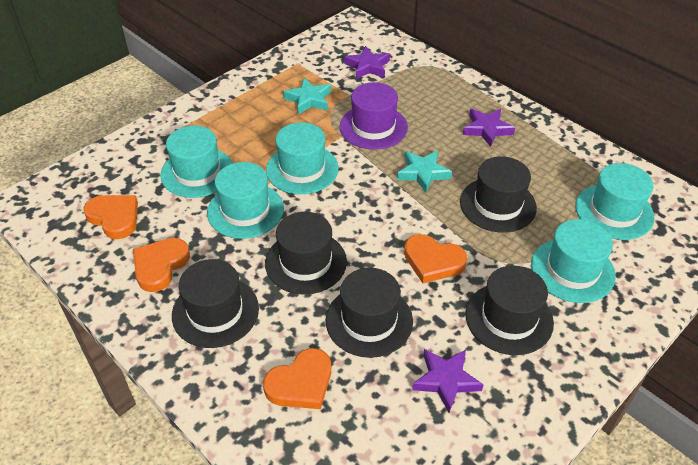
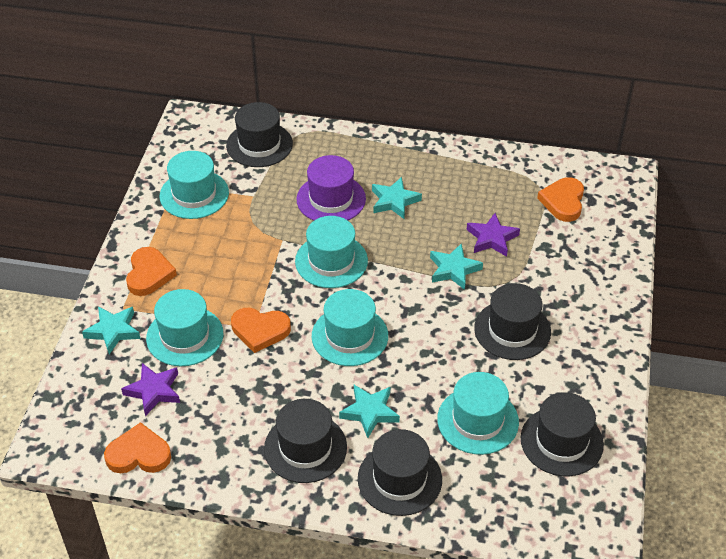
purple star: 3 -> 2
turquoise star: 2 -> 4

